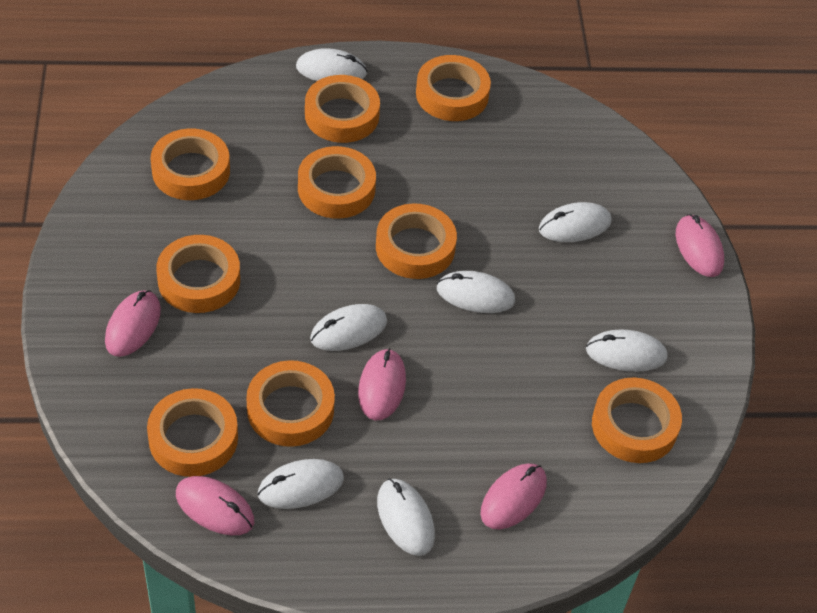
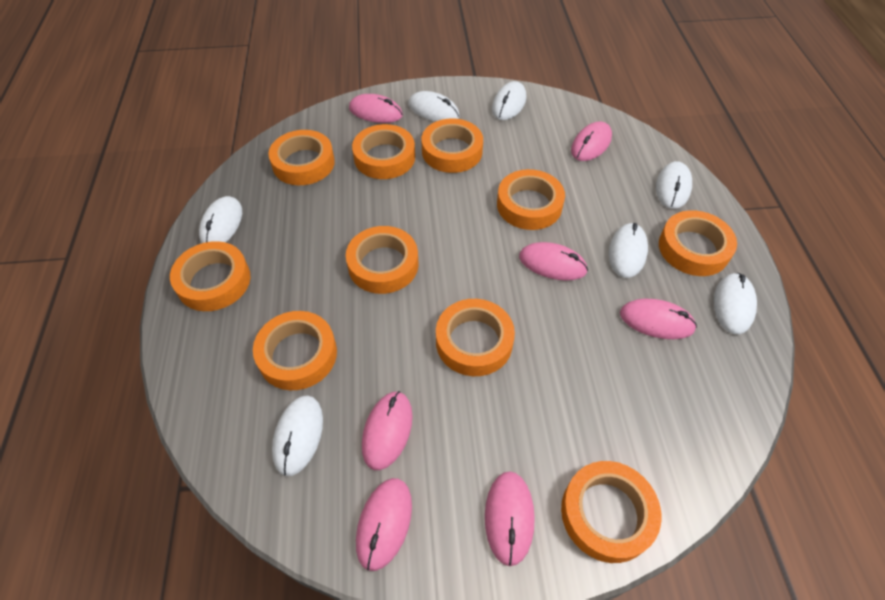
orange tape: 9 -> 10
pink mouse: 5 -> 7

